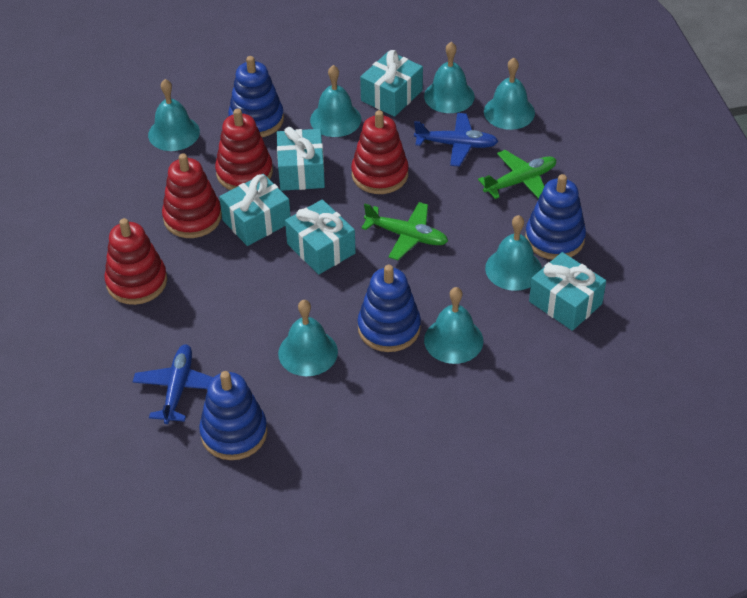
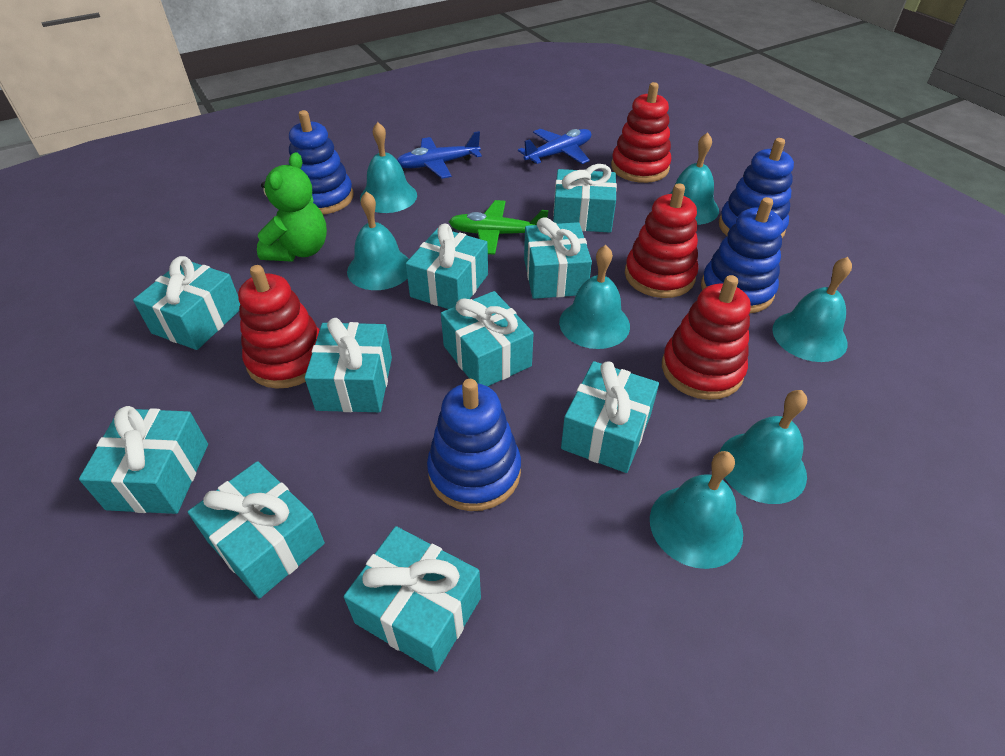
green plane: 2 -> 1
green teddy bear: 0 -> 1
turquoise gift: 5 -> 10

